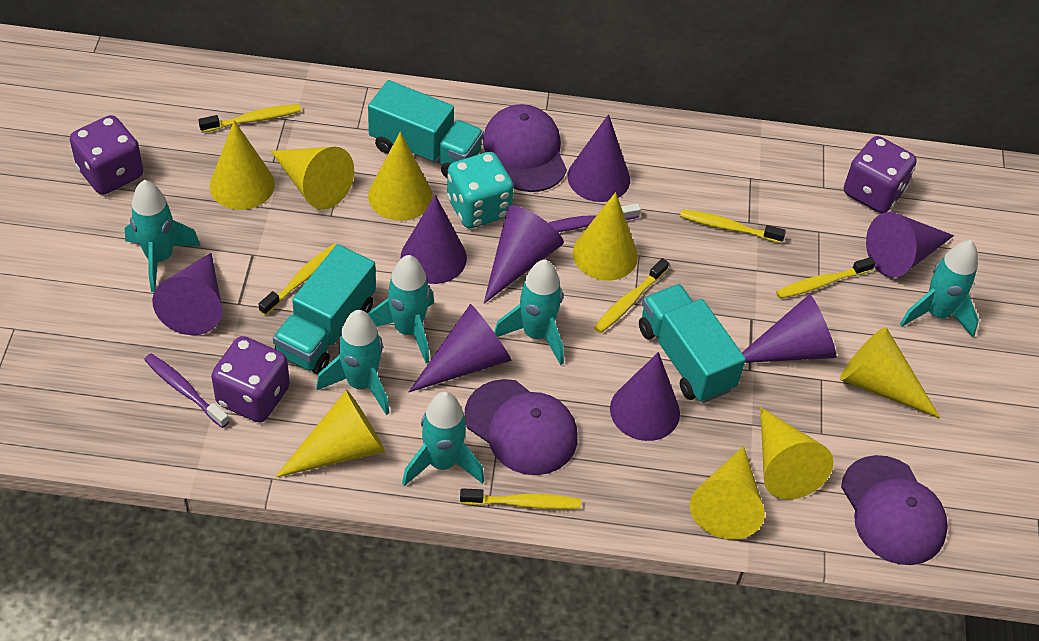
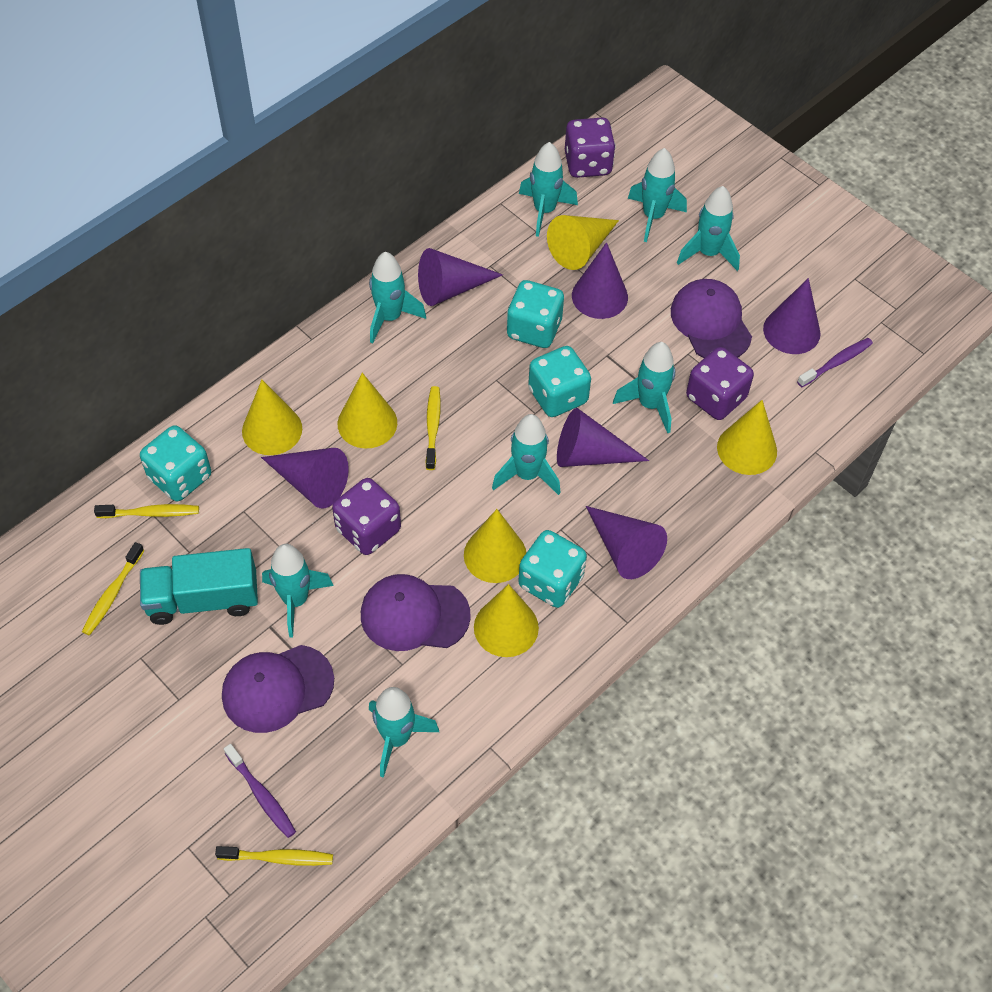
purple cone: 8 -> 6
turquoise dice: 1 -> 4
turquoise rocket: 6 -> 8
turquoise truck: 3 -> 1
yellow cone: 8 -> 6
yellow toothbrush: 6 -> 4

